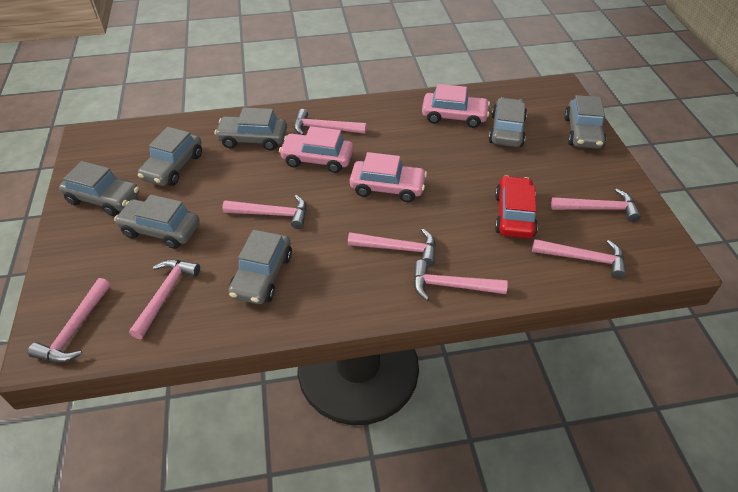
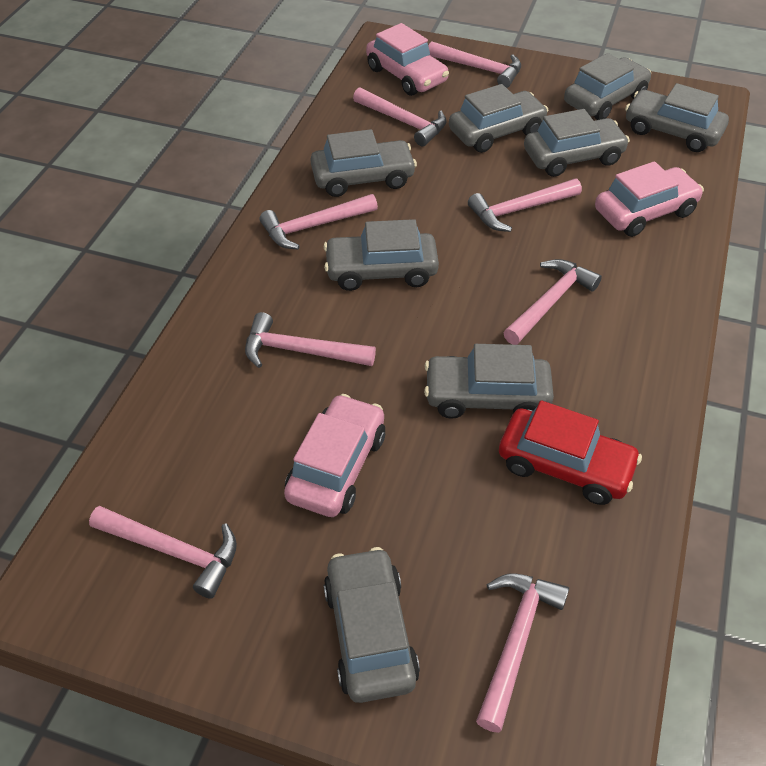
grey car: 7 -> 8

